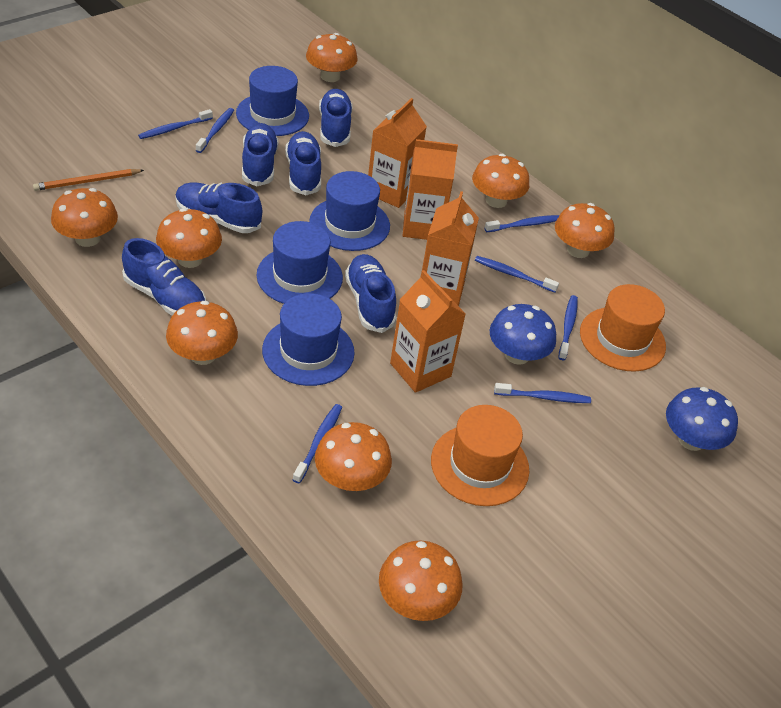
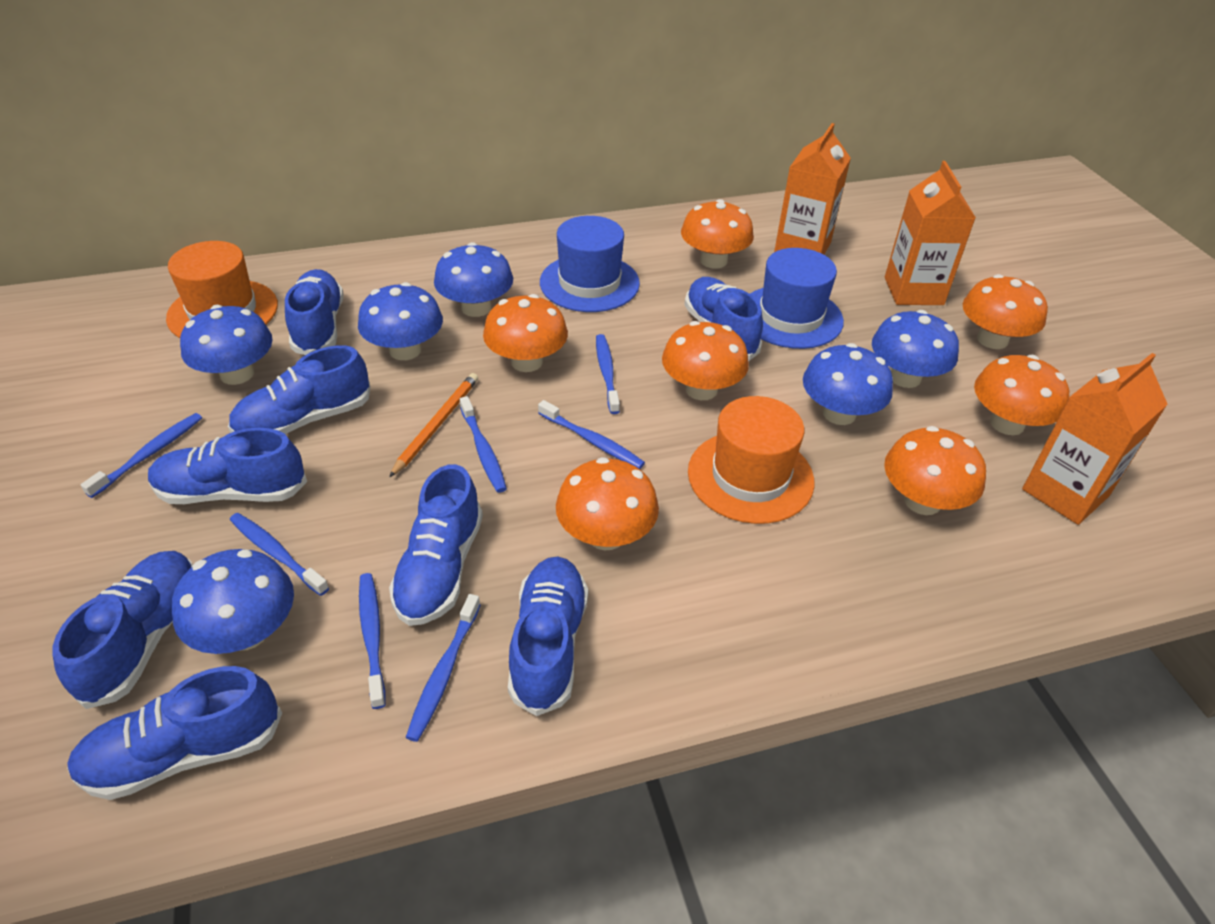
blue hat: 4 -> 2
blue mushroom: 2 -> 6
blue shoe: 6 -> 8
orange carton: 4 -> 3
orange mushroom: 8 -> 7

